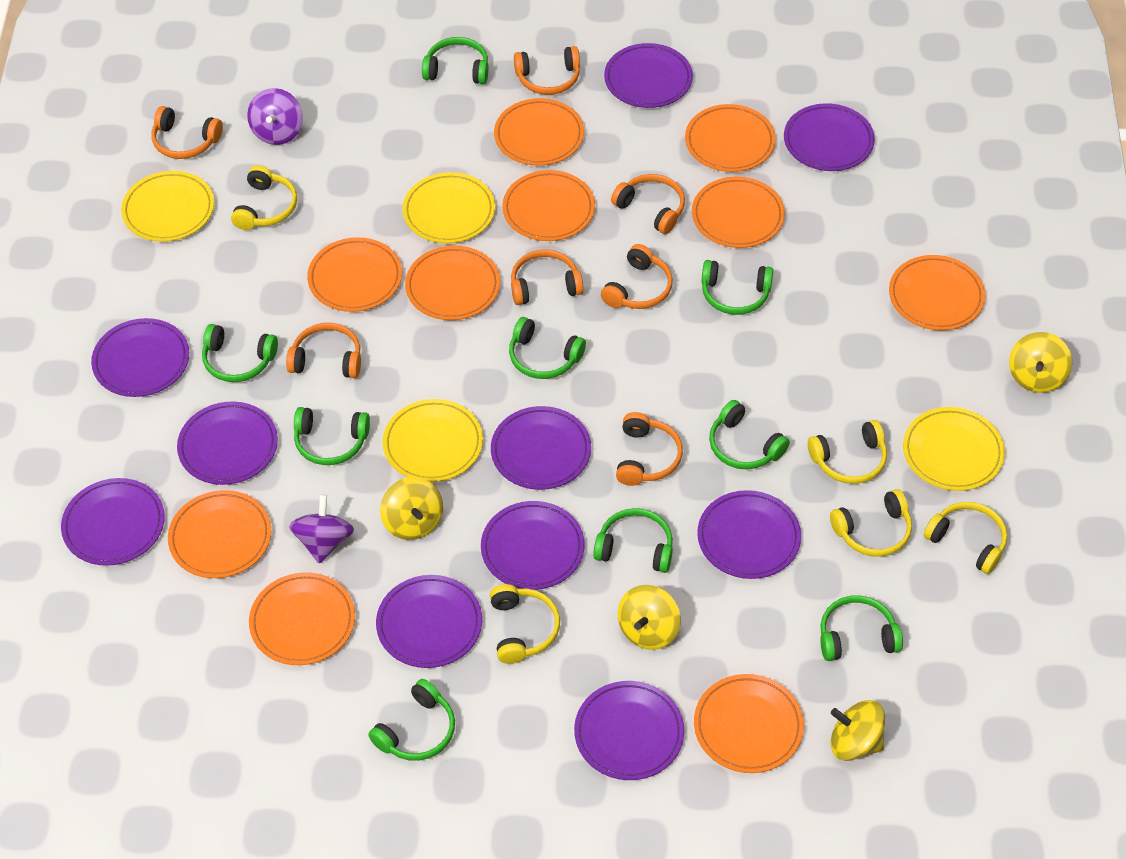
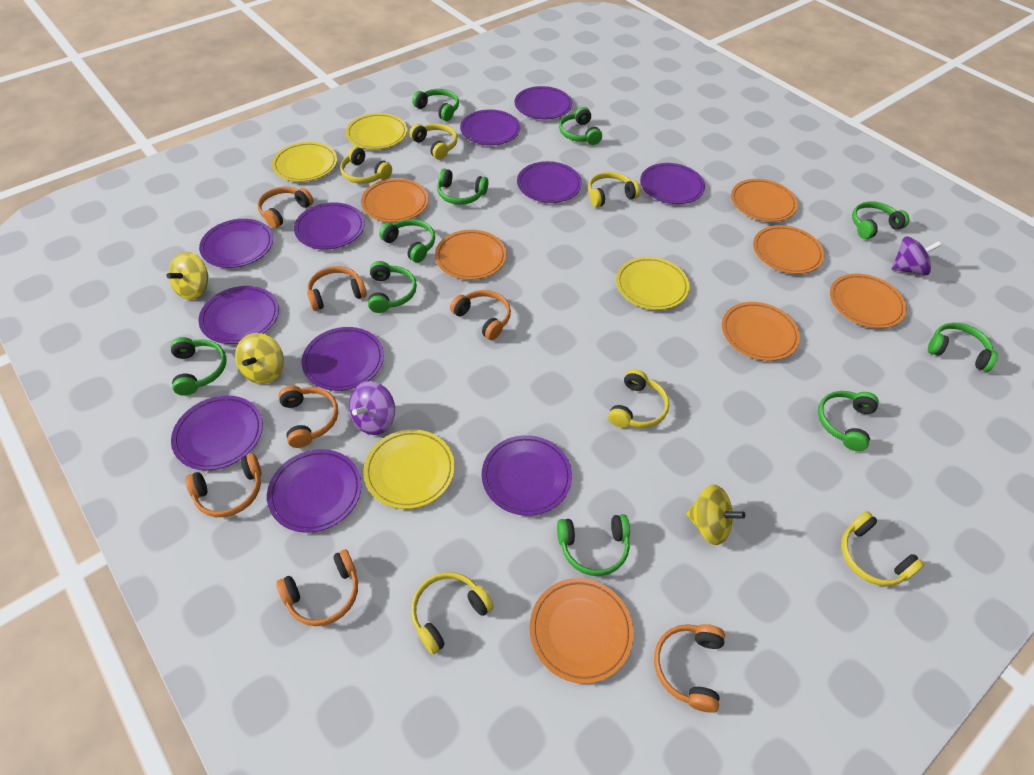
green headphones: 9 -> 10
orange plate: 10 -> 7
purple plate: 10 -> 11
yellow headphones: 5 -> 6
yellow spinning top: 4 -> 3

